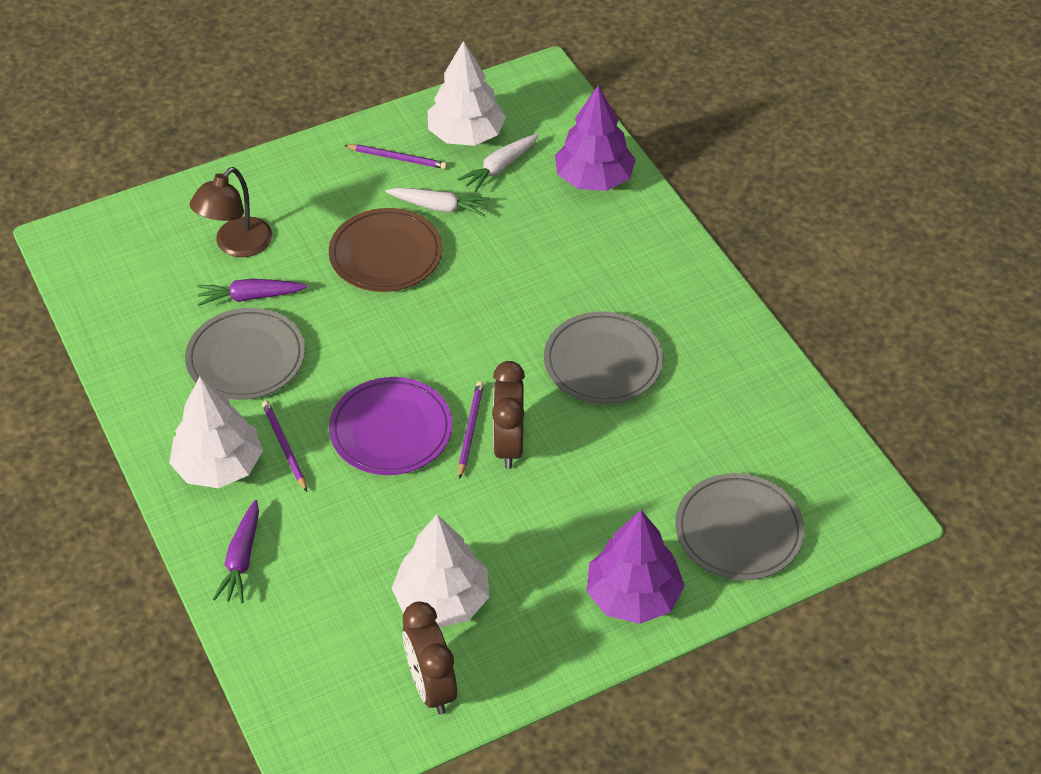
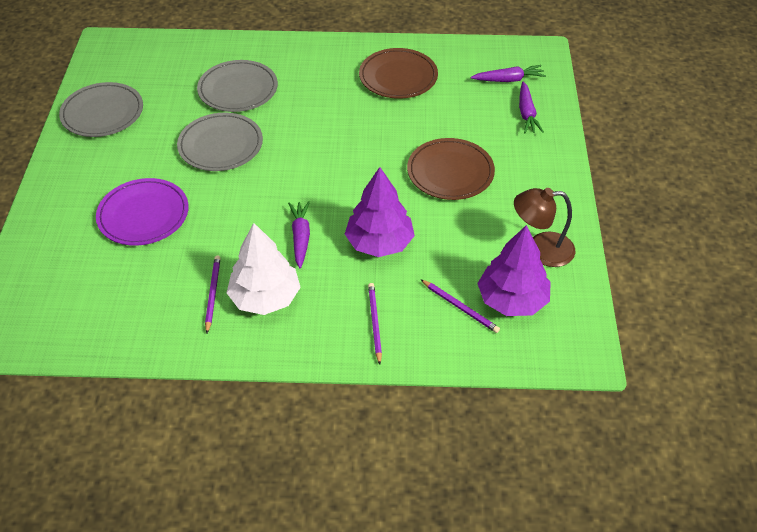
brown clock: 2 -> 0
brown plate: 1 -> 2
purple carrot: 2 -> 3
white carrot: 2 -> 0
white tree: 3 -> 1

